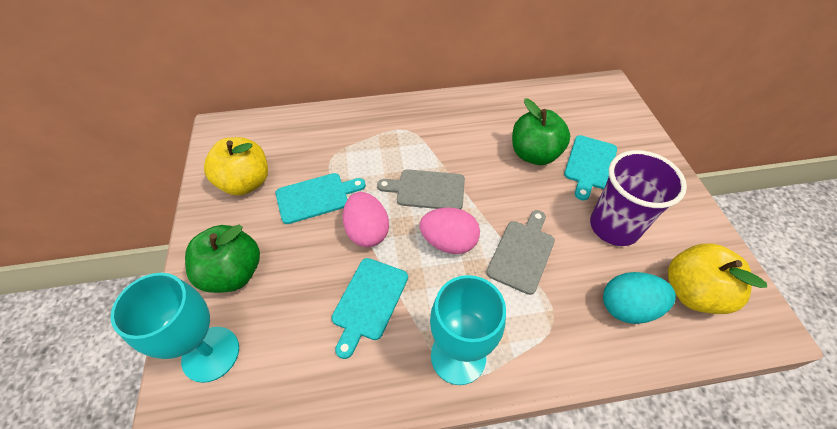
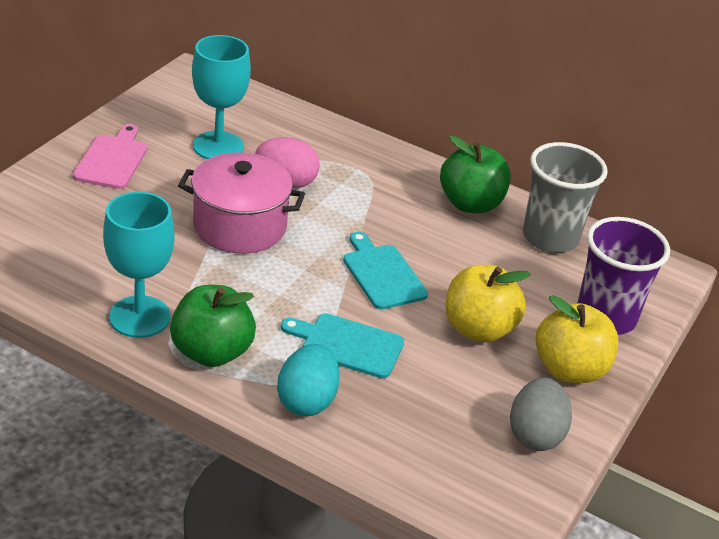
grey cup: 0 -> 1
grey cutting board: 2 -> 0
grey egg: 0 -> 1
pink cutting board: 0 -> 1
pink egg: 2 -> 1
pink pot: 0 -> 1
turquoise cutting board: 3 -> 2

